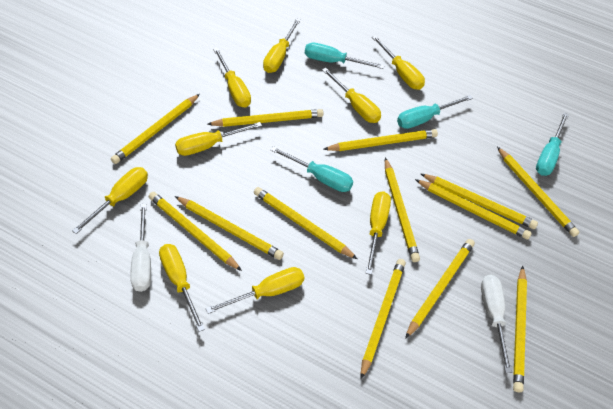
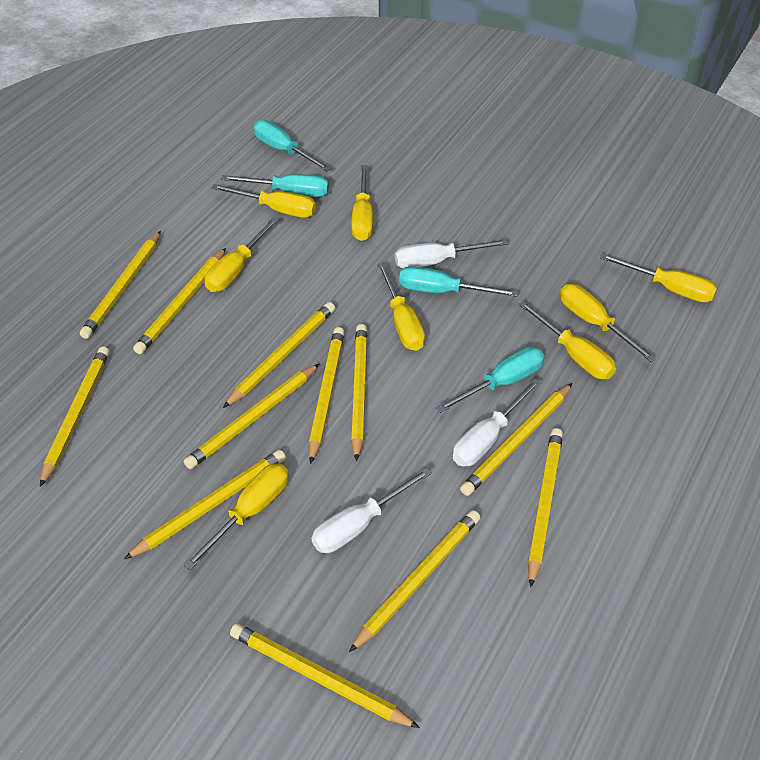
white screwdriver: 2 -> 3
yellow pencil: 13 -> 12
yellow screwdriver: 9 -> 8

